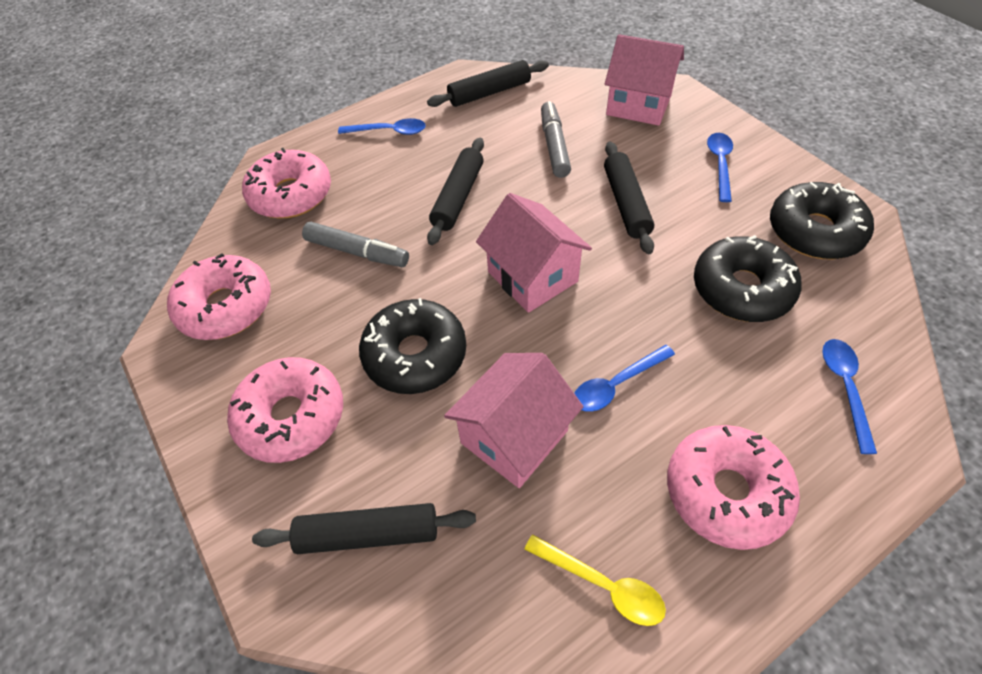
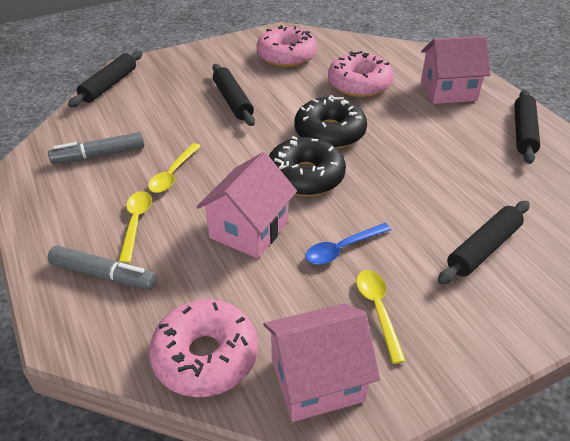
black donut: 3 -> 2
blue spoon: 4 -> 1
pink donut: 4 -> 3
yellow spoon: 1 -> 3

